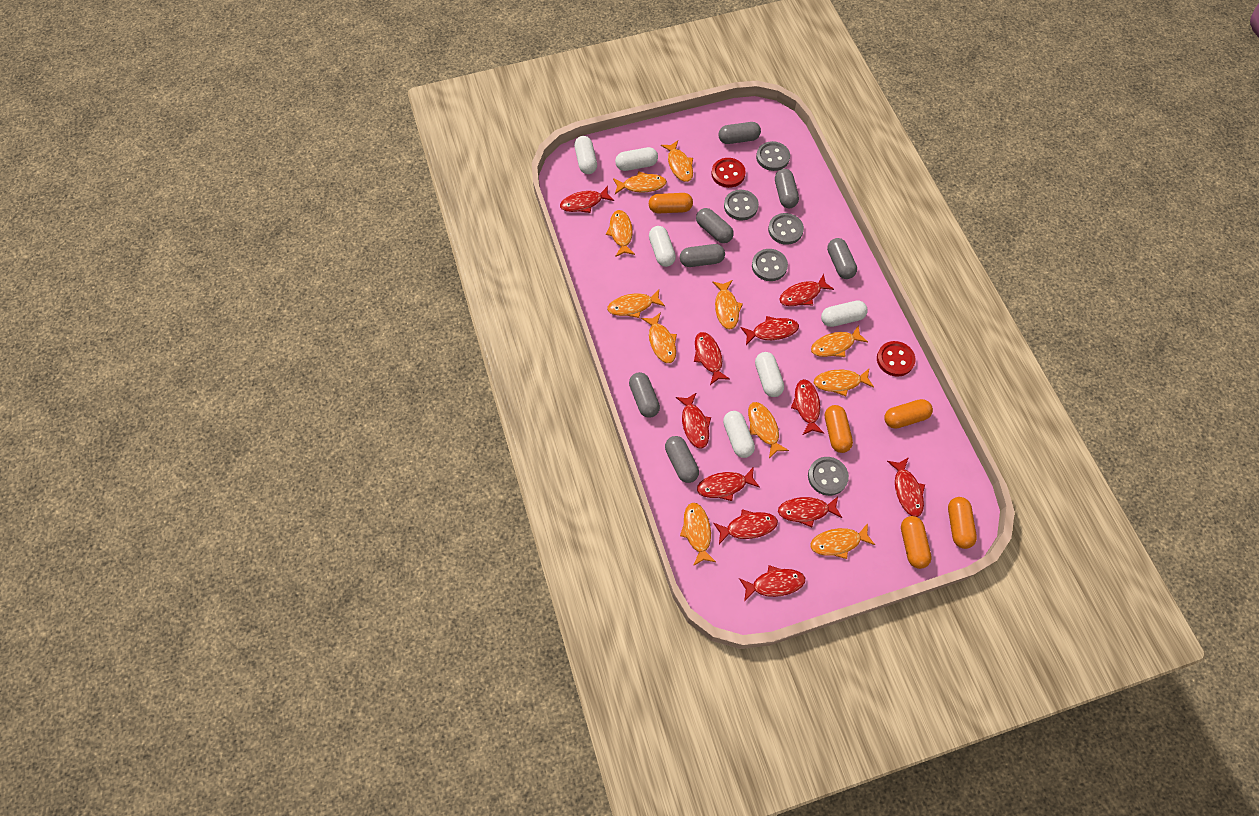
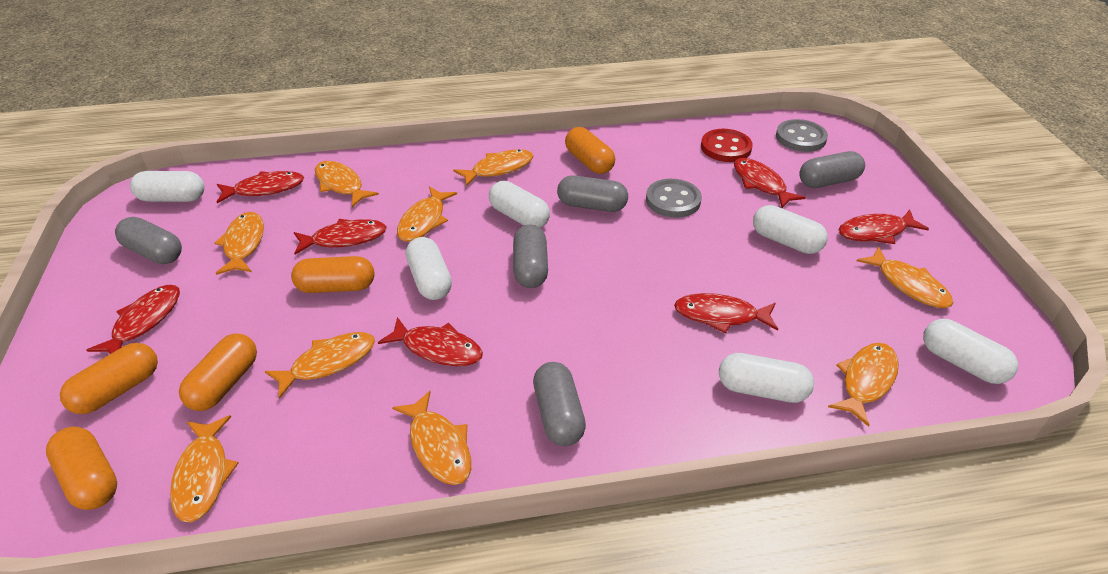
grey button: 5 -> 2
grey capsule: 7 -> 5
orange fish: 11 -> 9
red button: 2 -> 1
red fish: 11 -> 7

